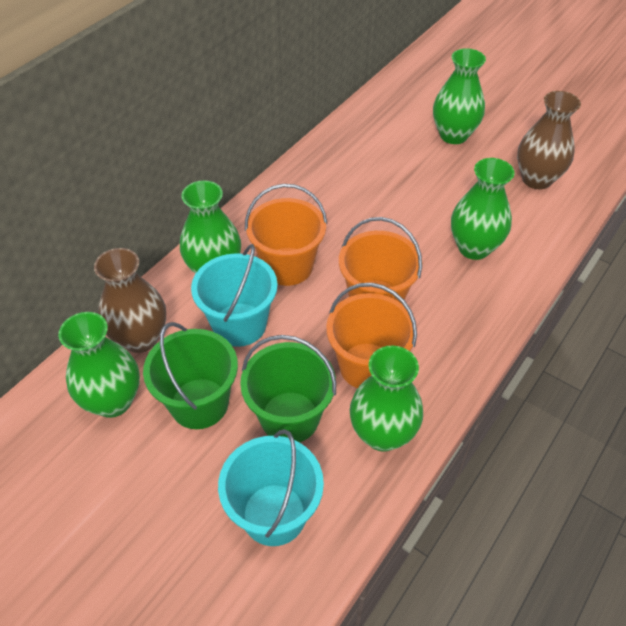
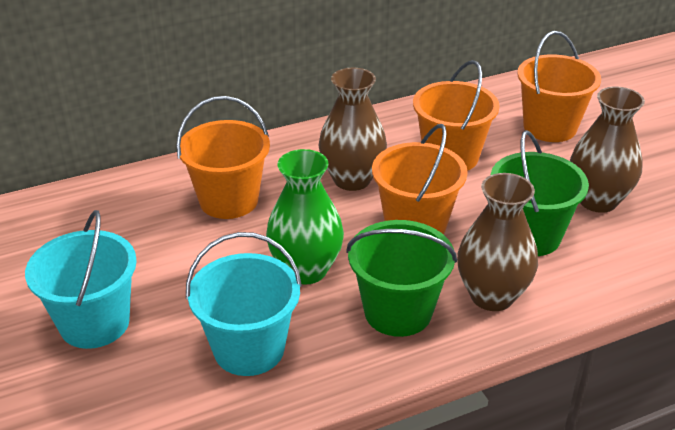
brown vase: 2 -> 3
green vase: 5 -> 1
orange bucket: 3 -> 4

